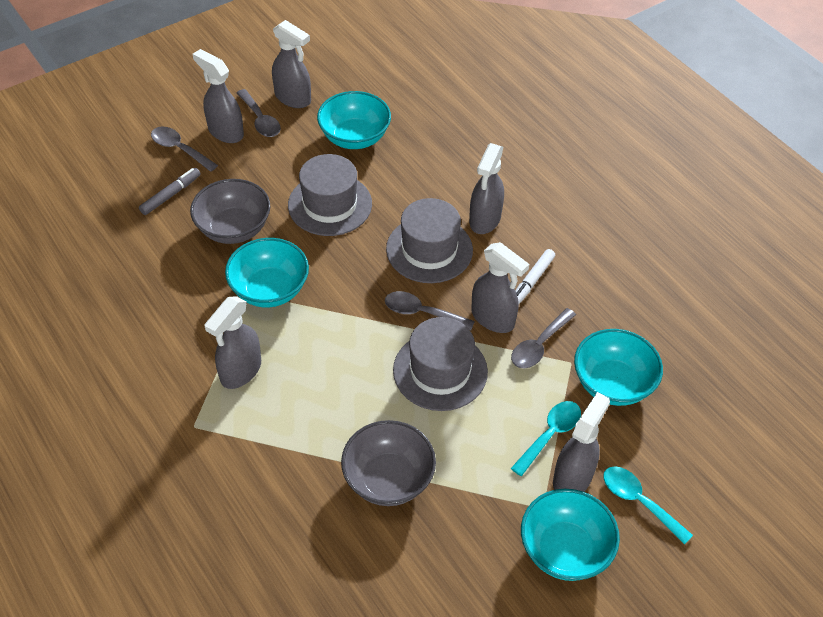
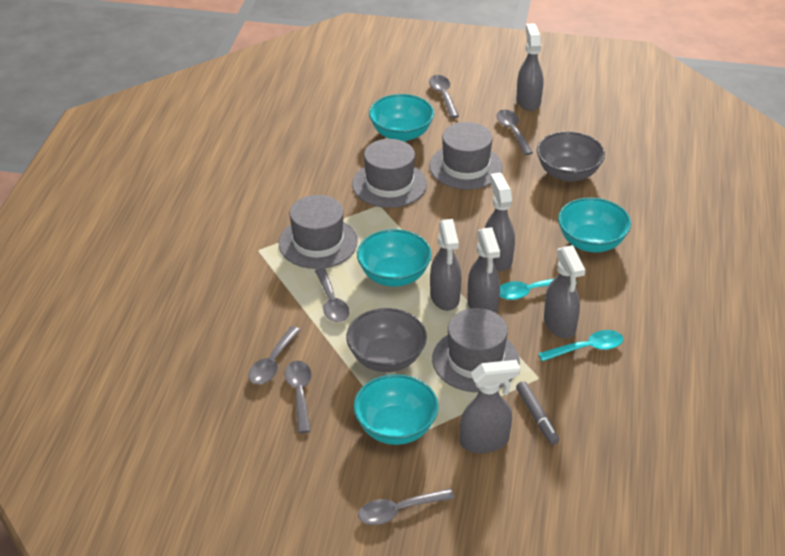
grey hat: 3 -> 4
grey spoon: 4 -> 6
white marker: 1 -> 0

